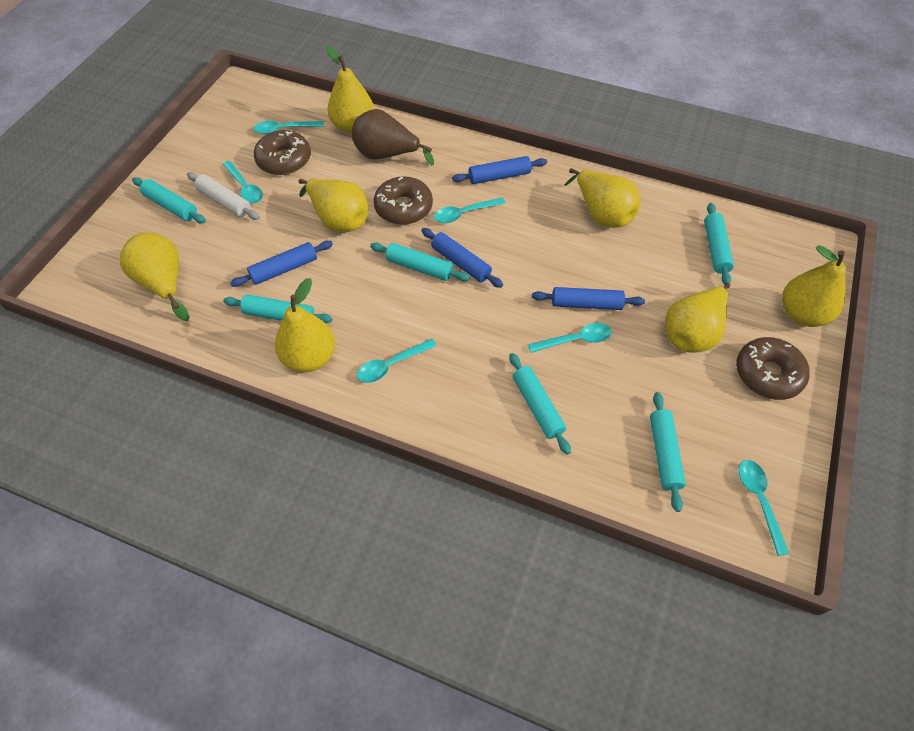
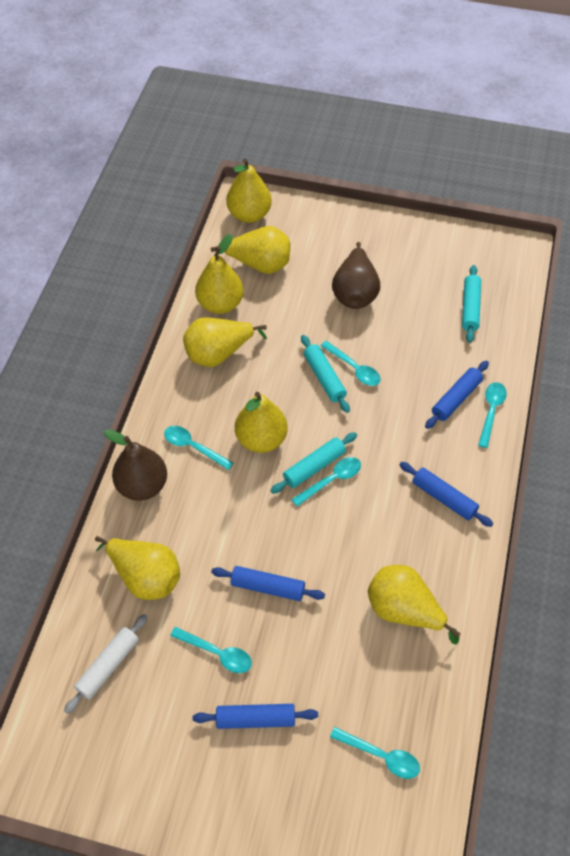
brown donut: 3 -> 0
brown pear: 1 -> 2
turquoise rolling pin: 6 -> 3

